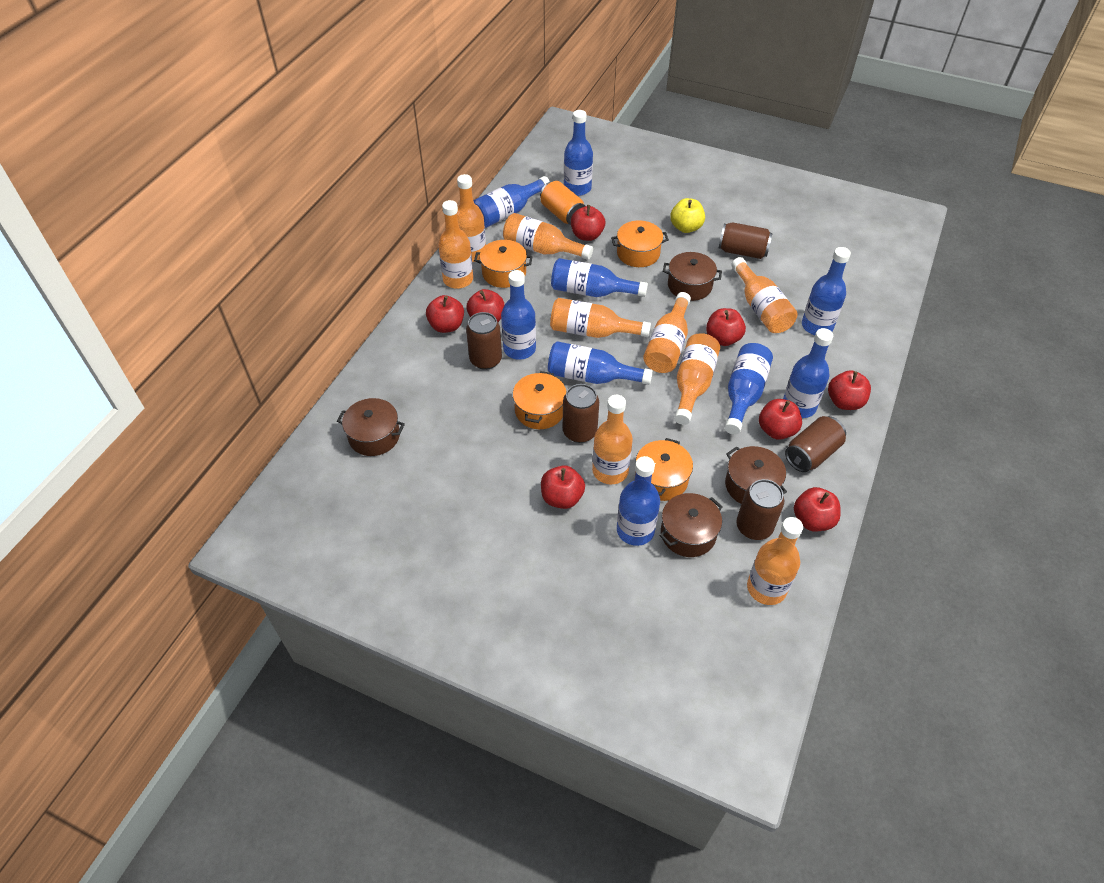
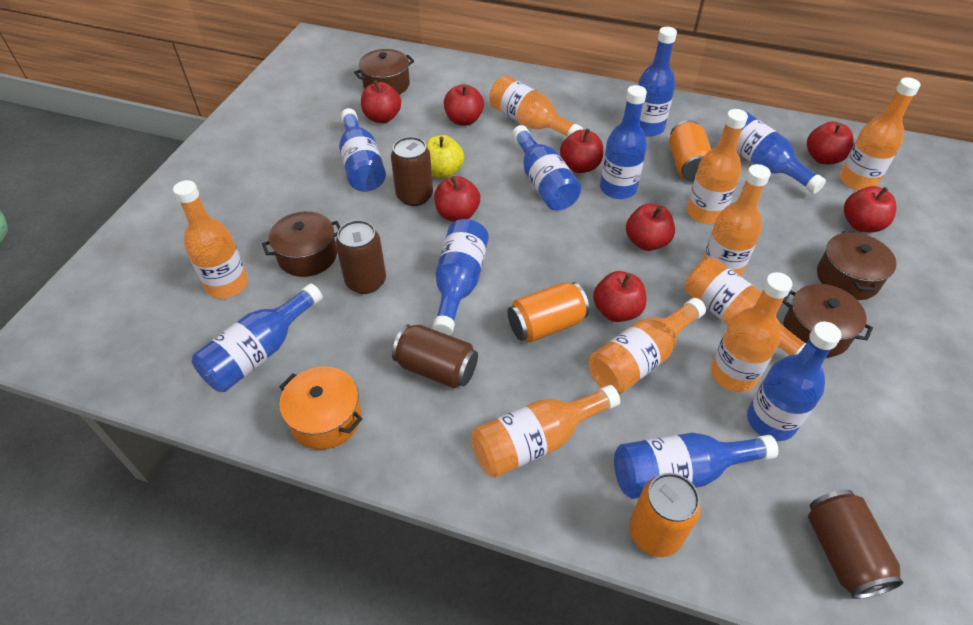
brown can: 5 -> 4
orange can: 1 -> 3
orange pot: 4 -> 1

